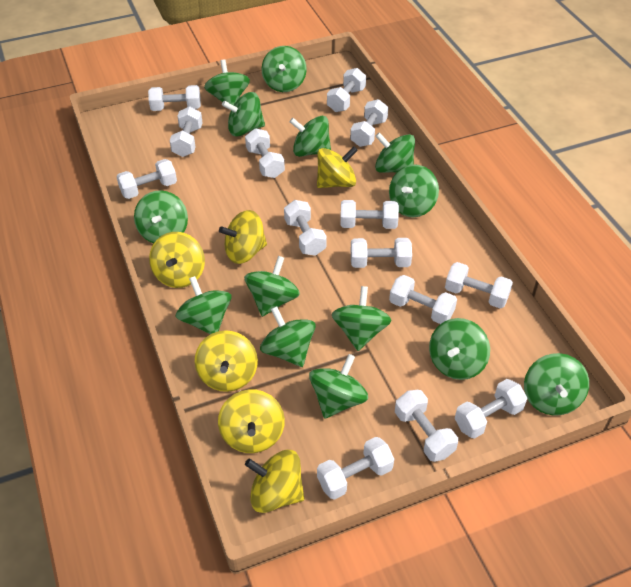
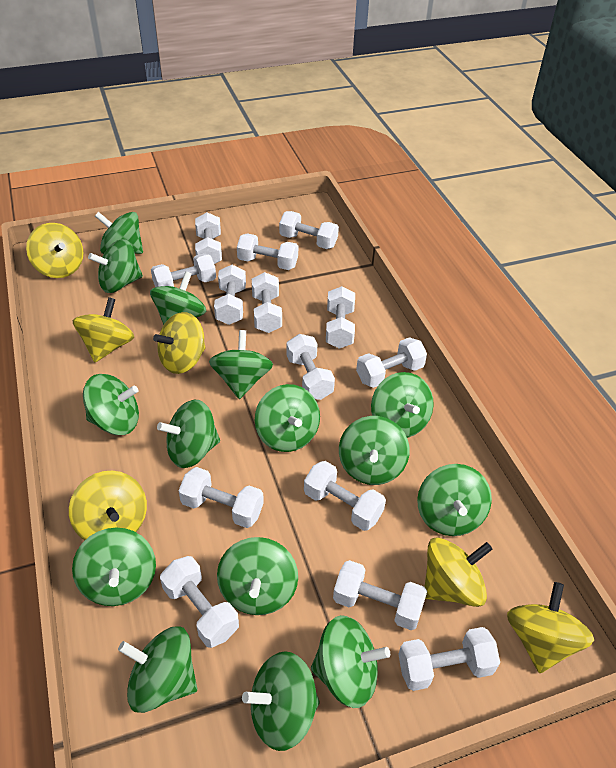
green spinning top: 14 -> 15

